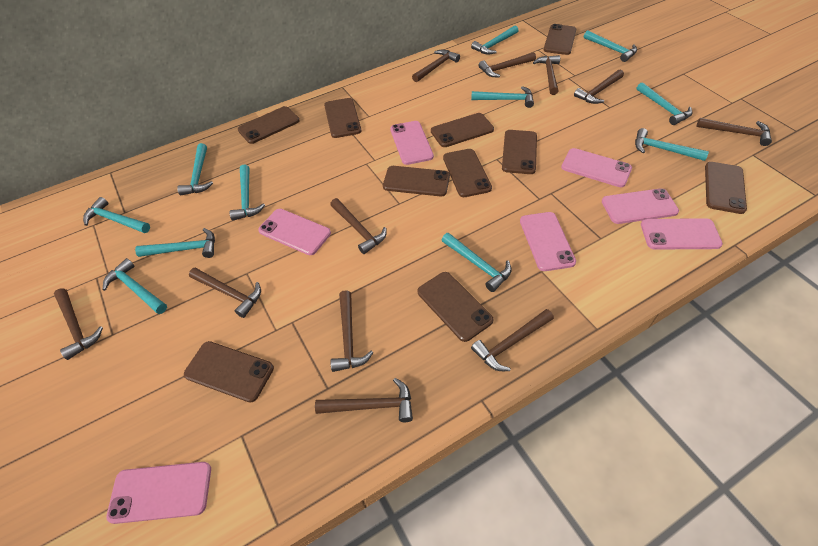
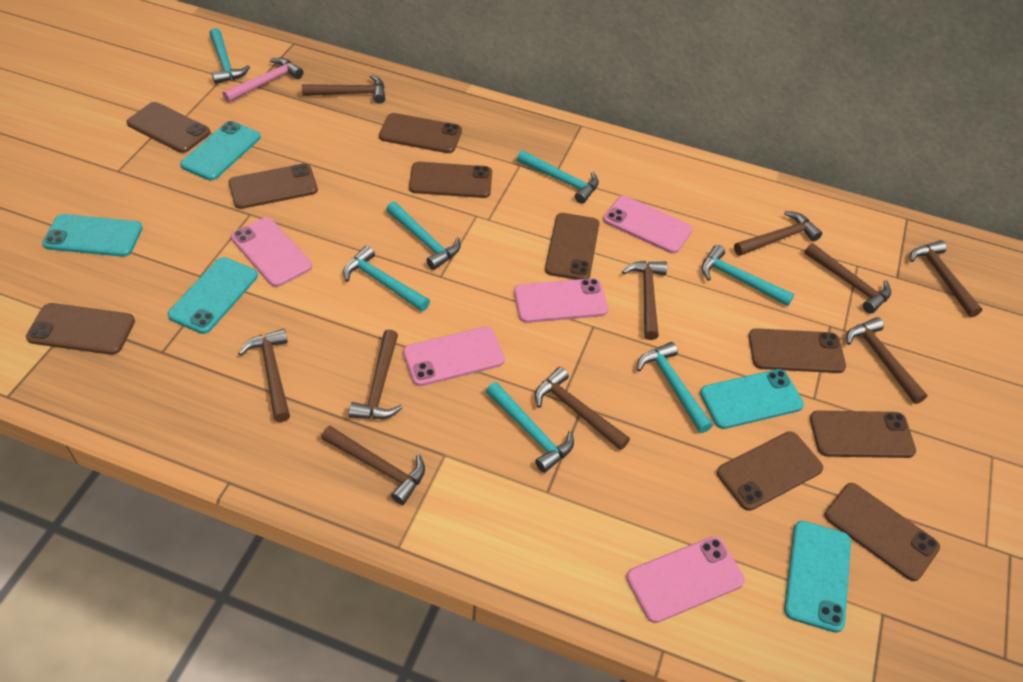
brown hammer: 11 -> 10
pink hammer: 0 -> 1
pink phone: 7 -> 5
turquoise hammer: 11 -> 7
turquoise phone: 0 -> 5

